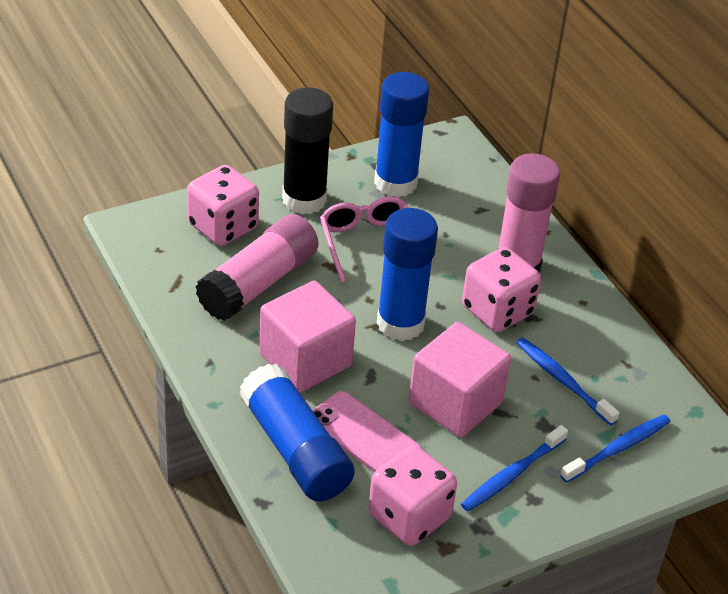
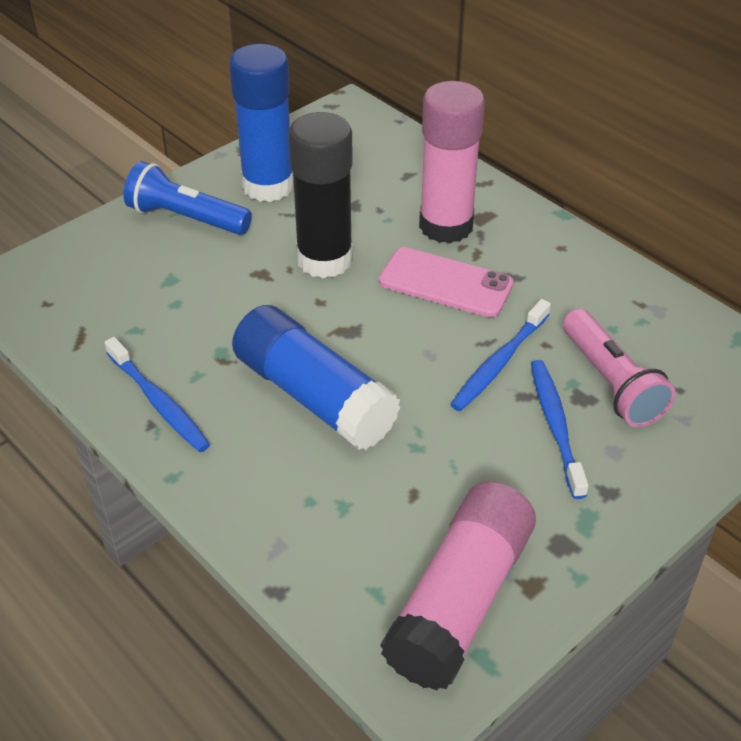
blue flashlight: 0 -> 1
blue glue stick: 3 -> 2
pink cube: 2 -> 0
pink dice: 3 -> 0
pink flashlight: 0 -> 1
pink glasses: 1 -> 0

